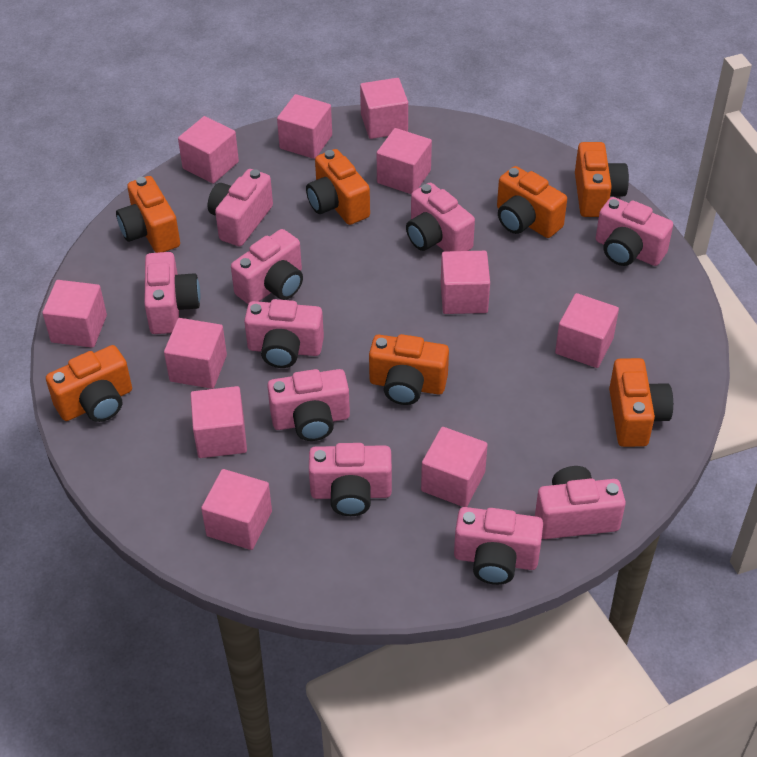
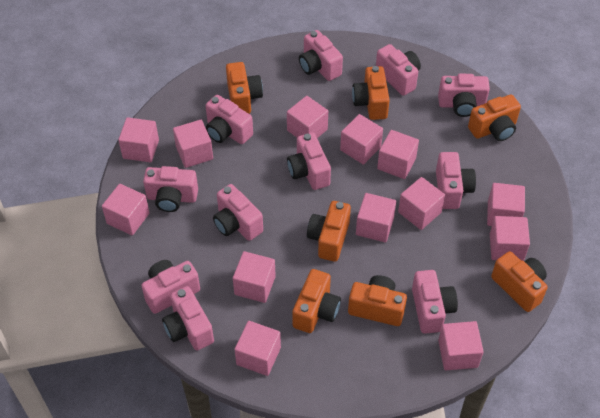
pink camera: 10 -> 11
pink cube: 11 -> 13

